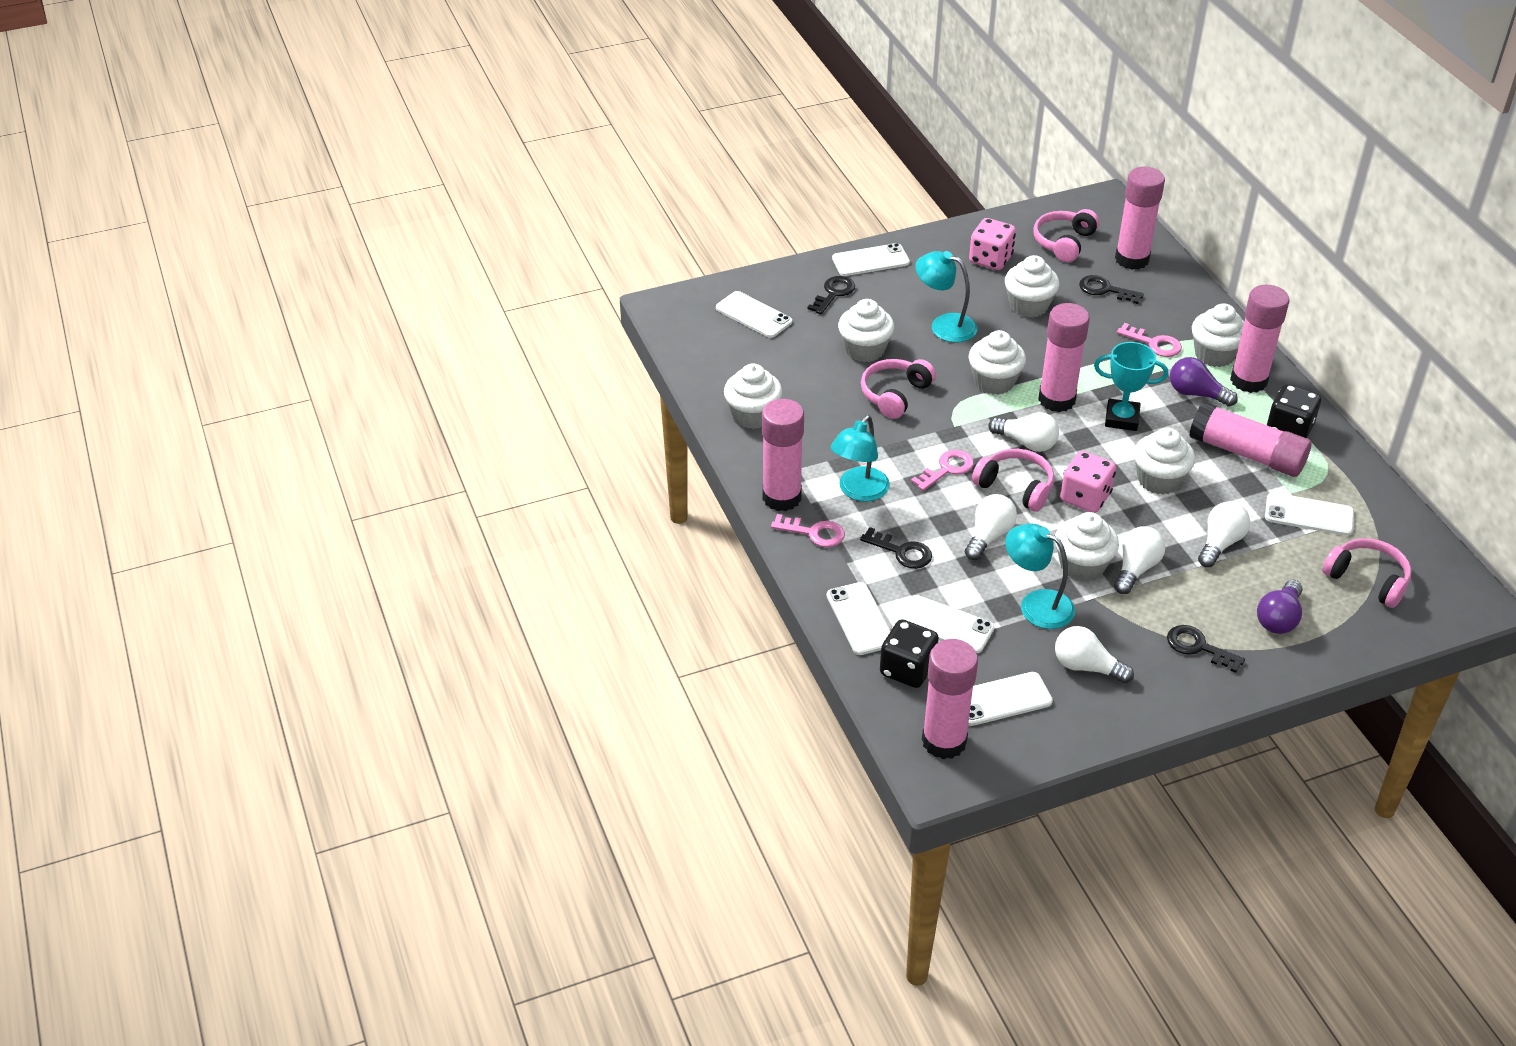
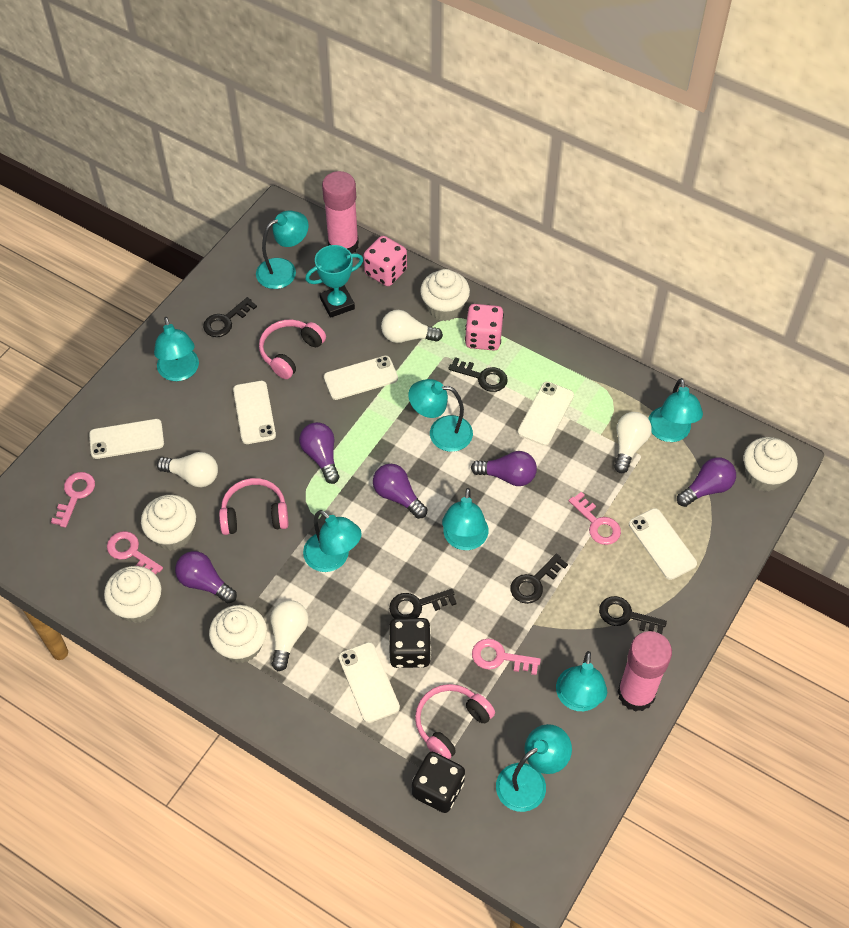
black key: 4 -> 5
pink glue stick: 6 -> 2
pink headphones: 4 -> 3
pink key: 3 -> 4
purple light bulb: 2 -> 5
turquoise lamp: 3 -> 8
white cupcake: 7 -> 5
white light bulb: 5 -> 4

